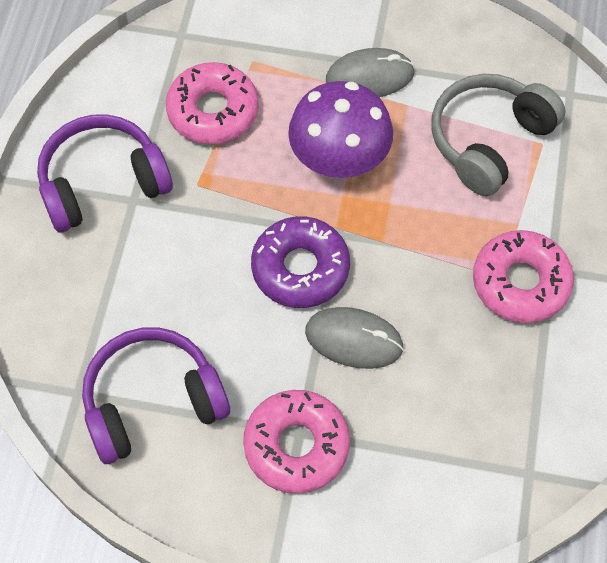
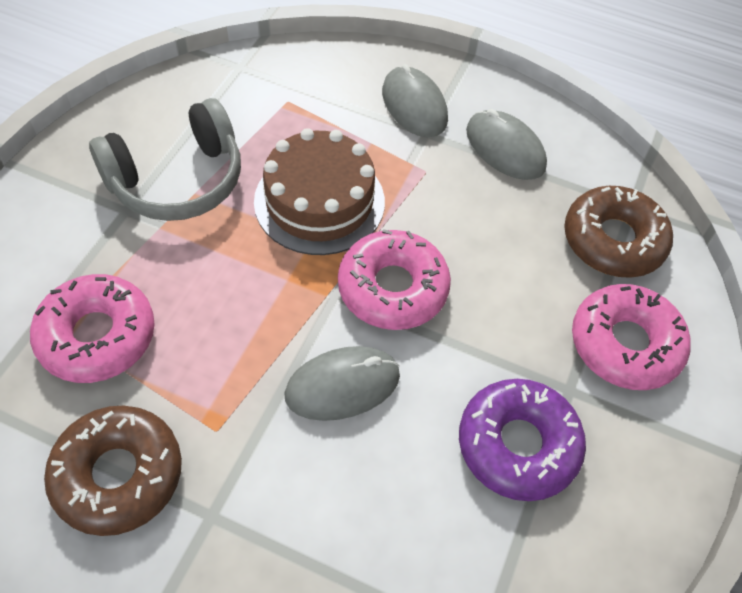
brown cake: 0 -> 1
brown donut: 0 -> 2
grey mouse: 2 -> 3
purple headphones: 2 -> 0
purple mushroom: 1 -> 0

